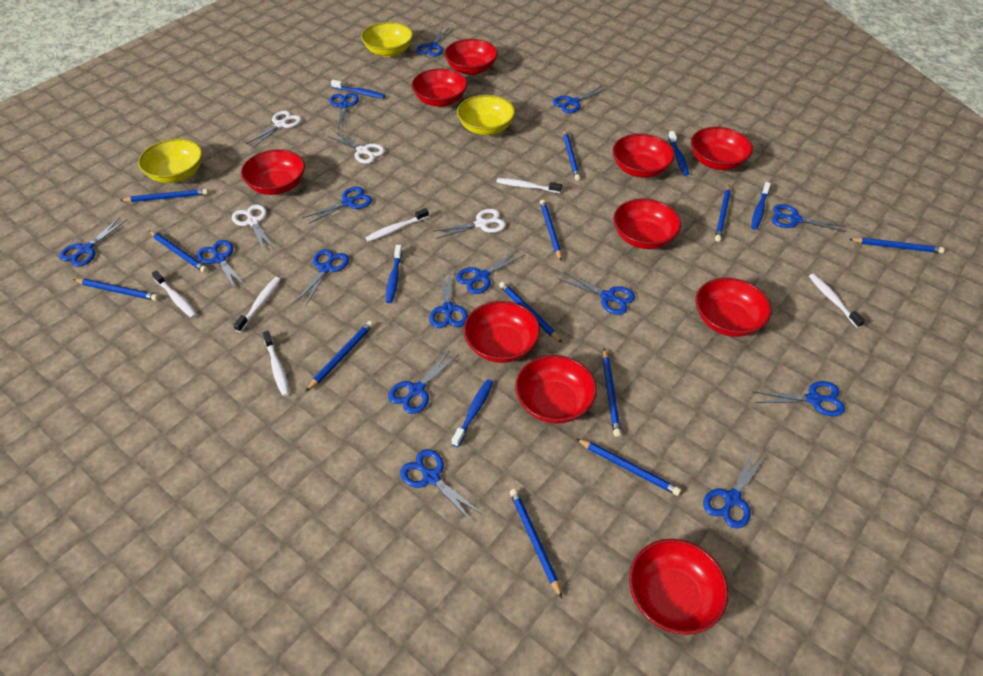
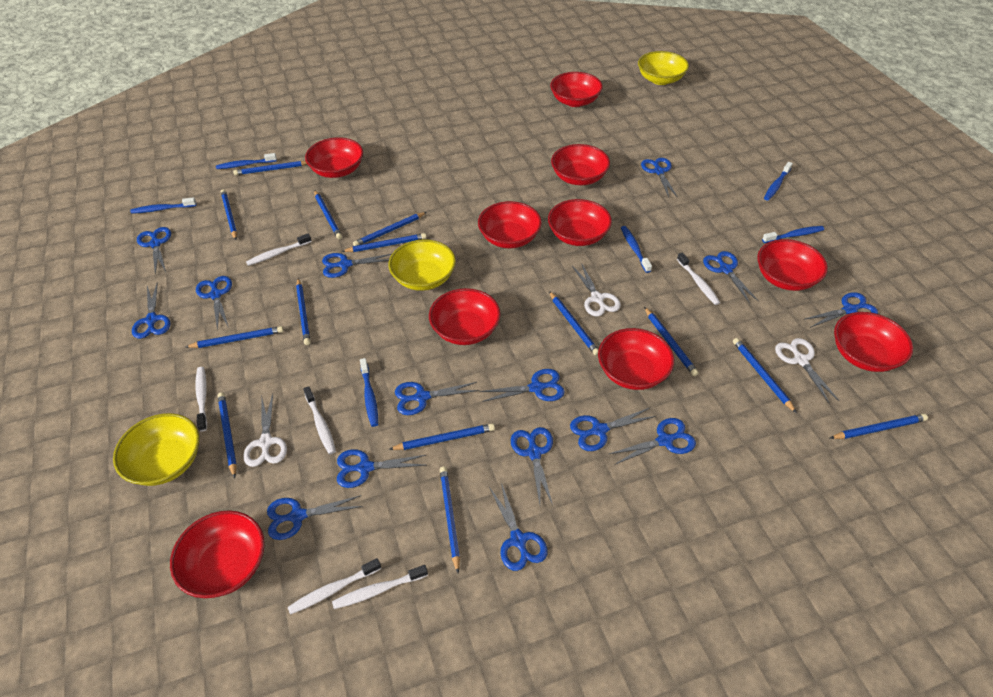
blue pencil: 12 -> 14
blue toothbrush: 5 -> 6
white scissors: 4 -> 3

